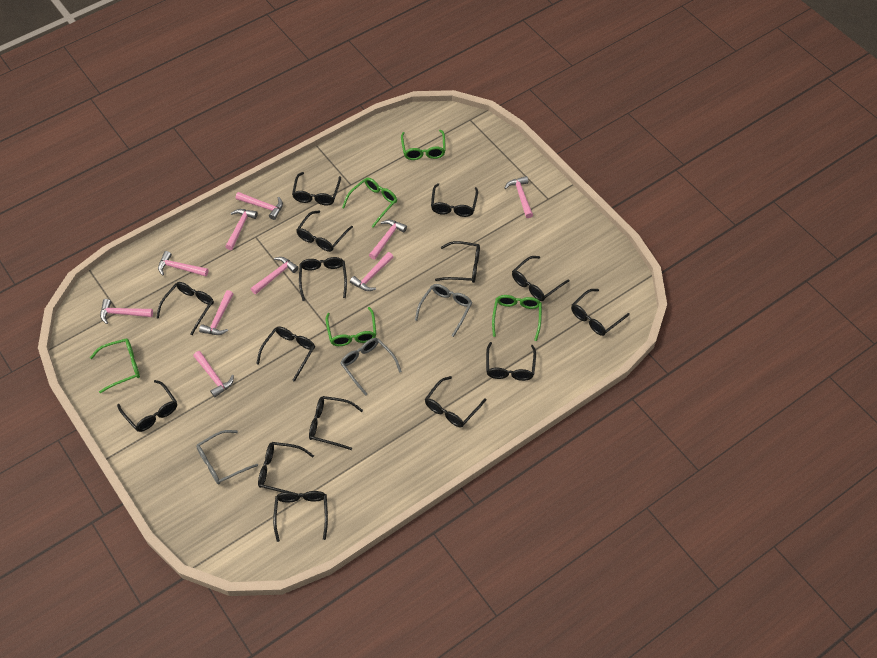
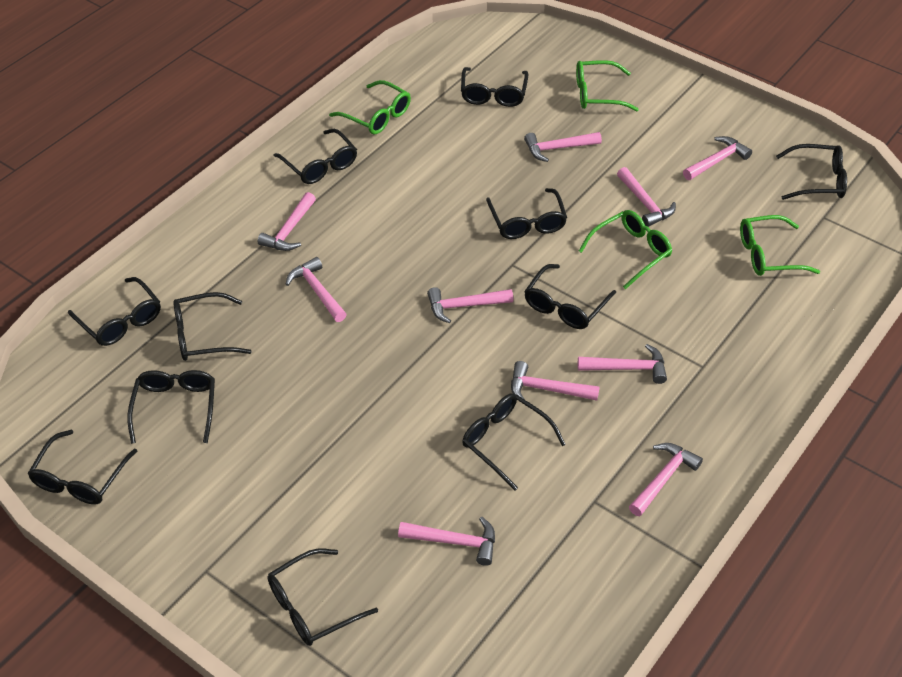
black glasses: 15 -> 11
green glasses: 5 -> 4
grey glasses: 3 -> 0

